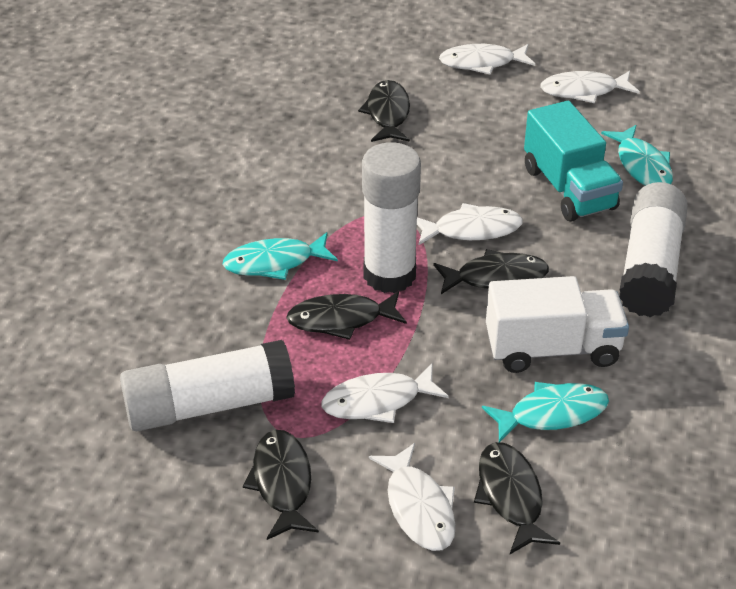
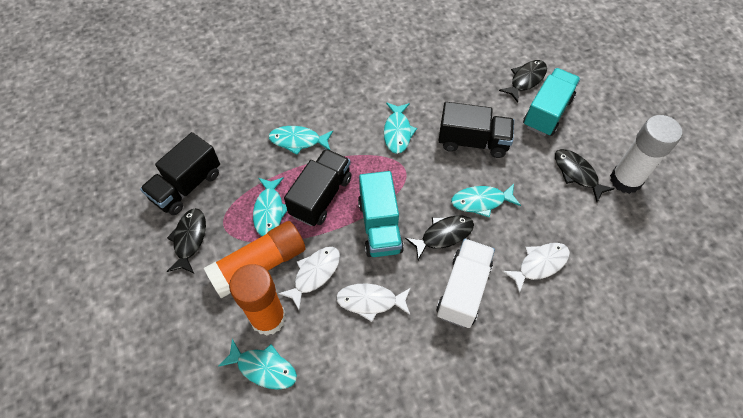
black fish: 5 -> 4
black truck: 0 -> 3
orange glue stick: 0 -> 2
turquoise fish: 3 -> 5
turquoise truck: 1 -> 2
white fish: 5 -> 3
white glue stick: 3 -> 1

